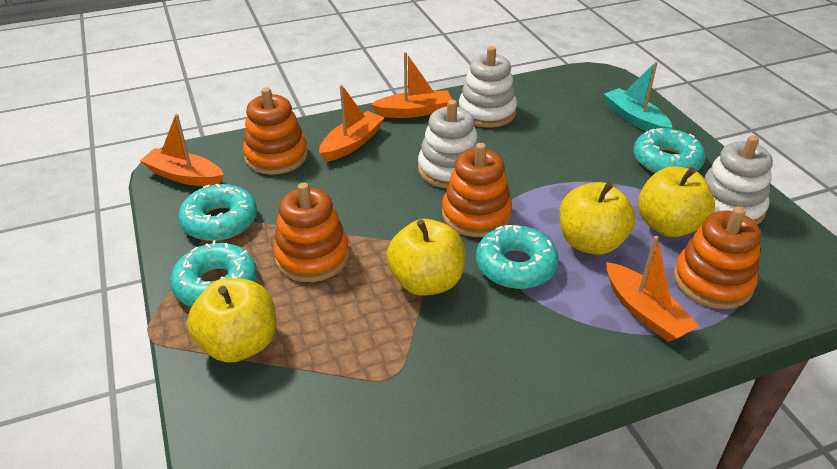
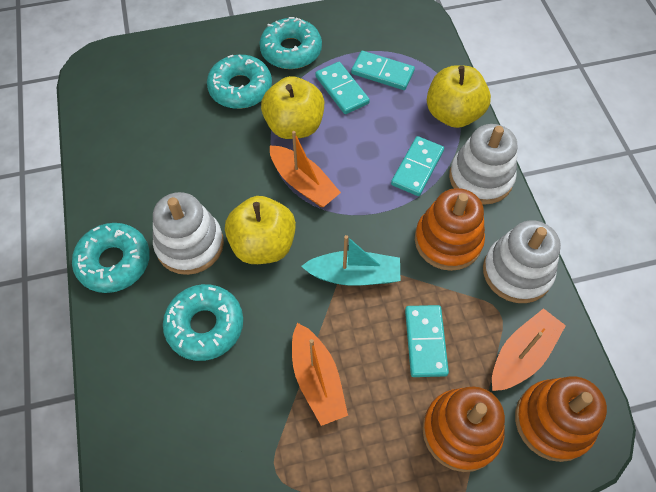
orange boat: 4 -> 3
orange stacking toy: 4 -> 3
turquoise domino: 0 -> 4
yellow apple: 4 -> 3

